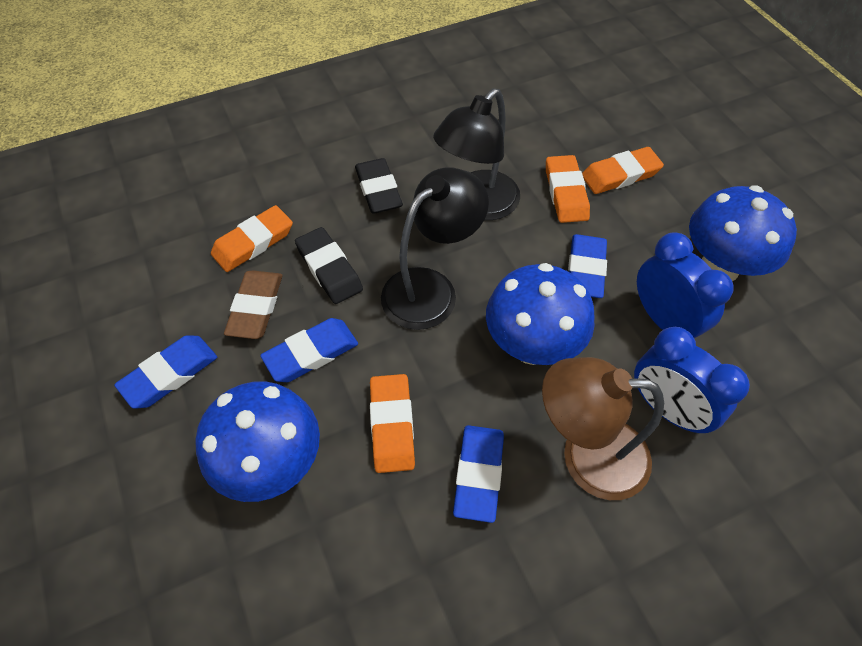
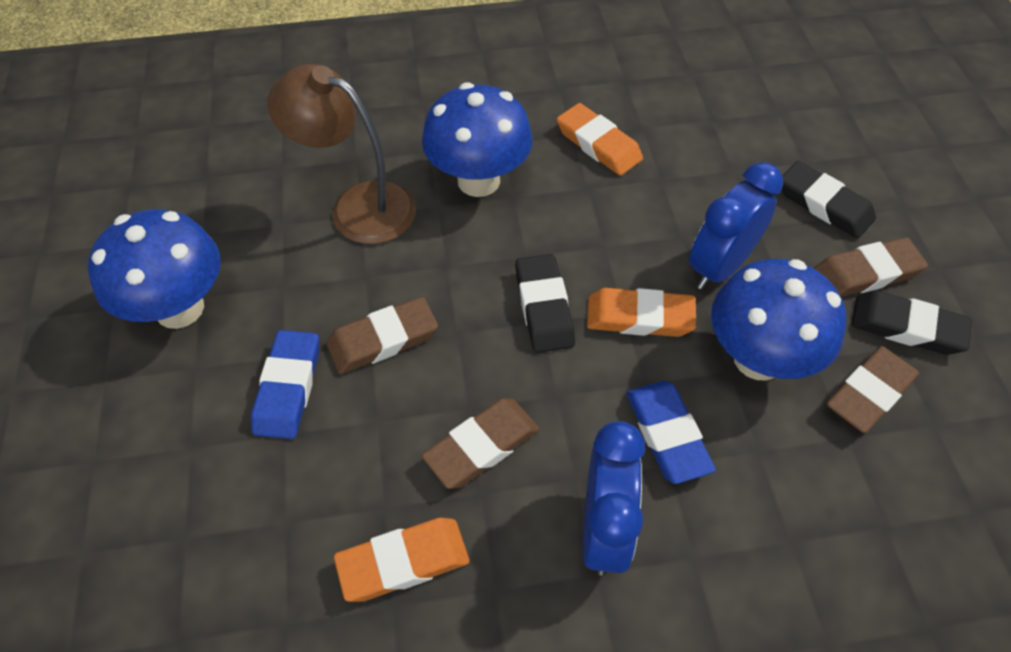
black eraser: 2 -> 3
black lamp: 2 -> 0
blue eraser: 4 -> 2
brown eraser: 1 -> 4
orange eraser: 4 -> 3

